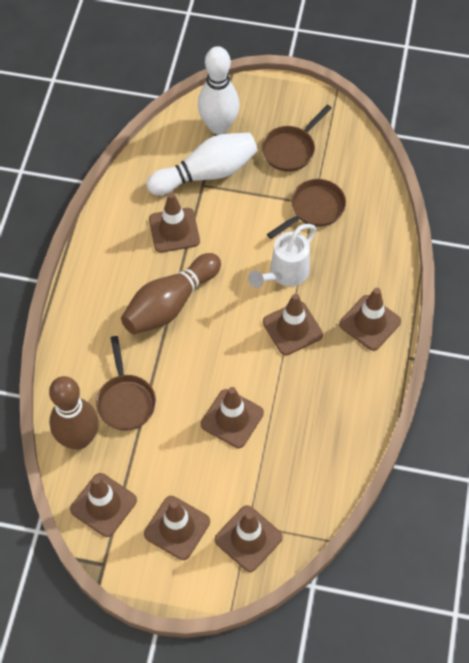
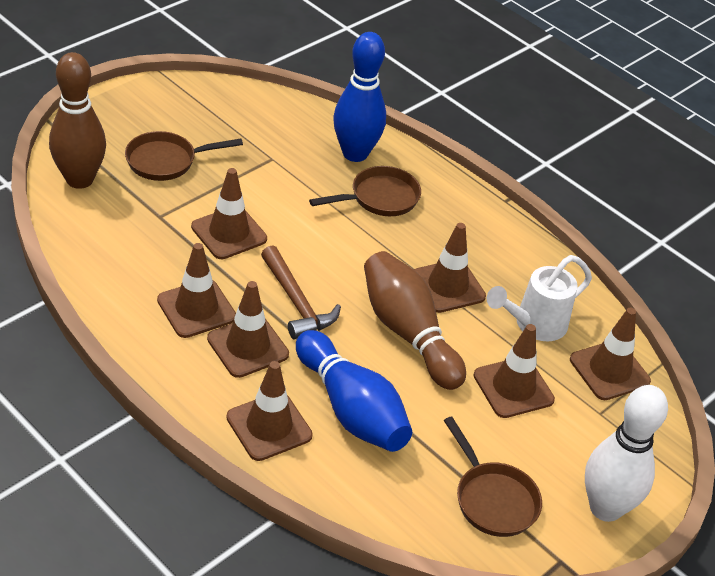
blue bowling pin: 0 -> 2
brown hammer: 0 -> 1
white bowling pin: 2 -> 1

